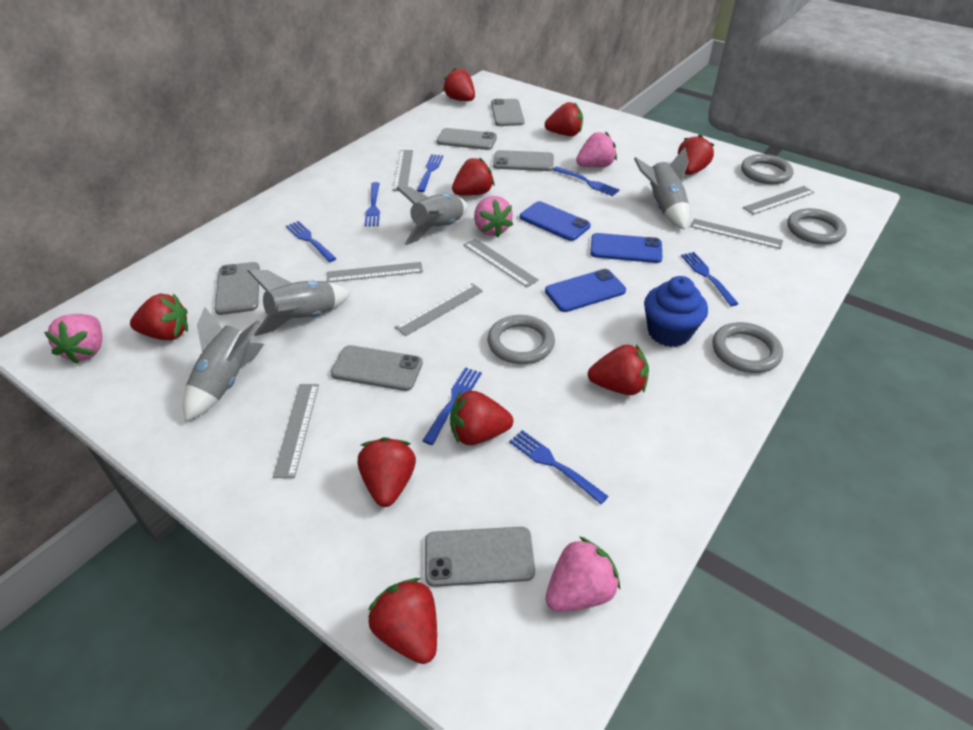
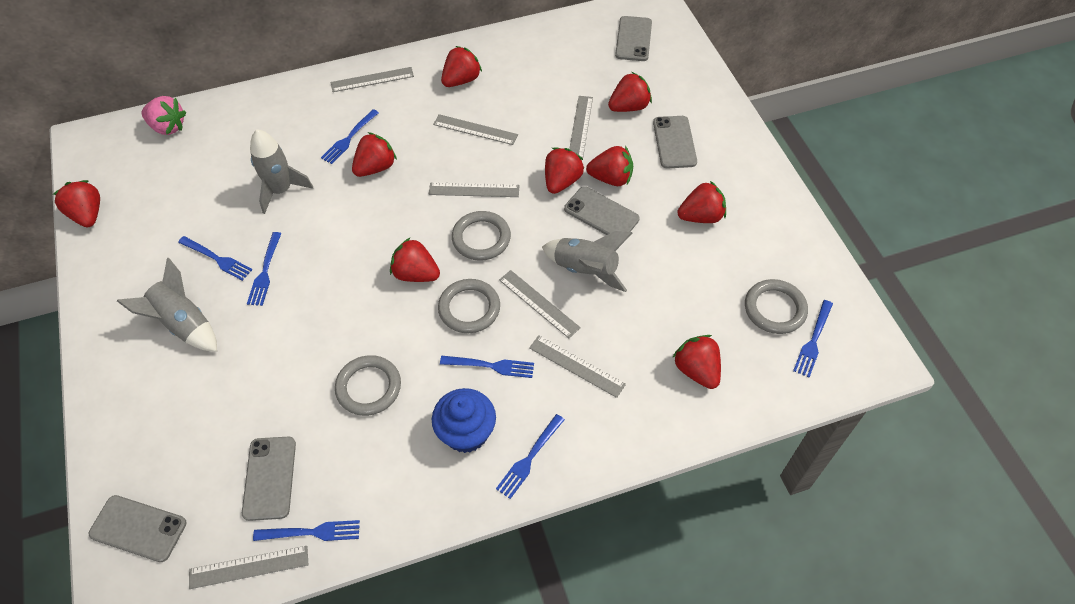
blue phone: 3 -> 0
grey phone: 6 -> 5
grey rocket: 4 -> 3
pink strawberry: 4 -> 1

